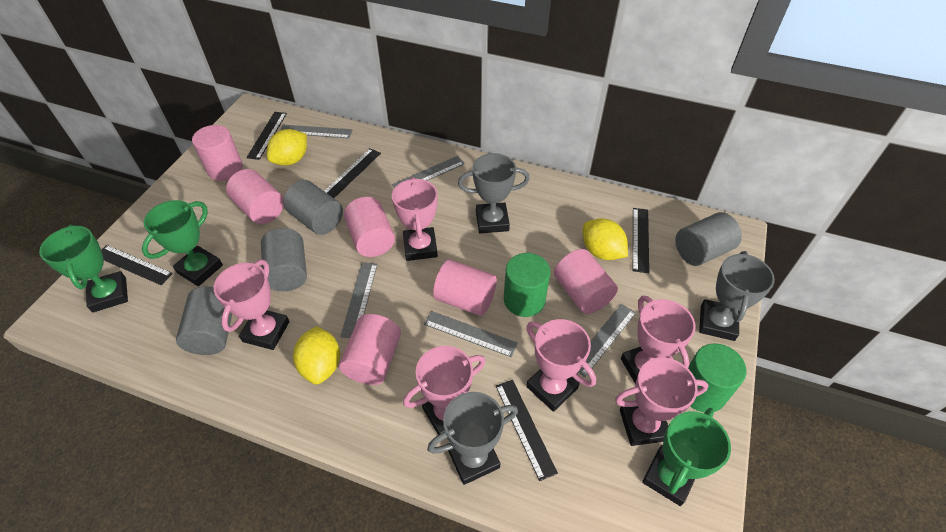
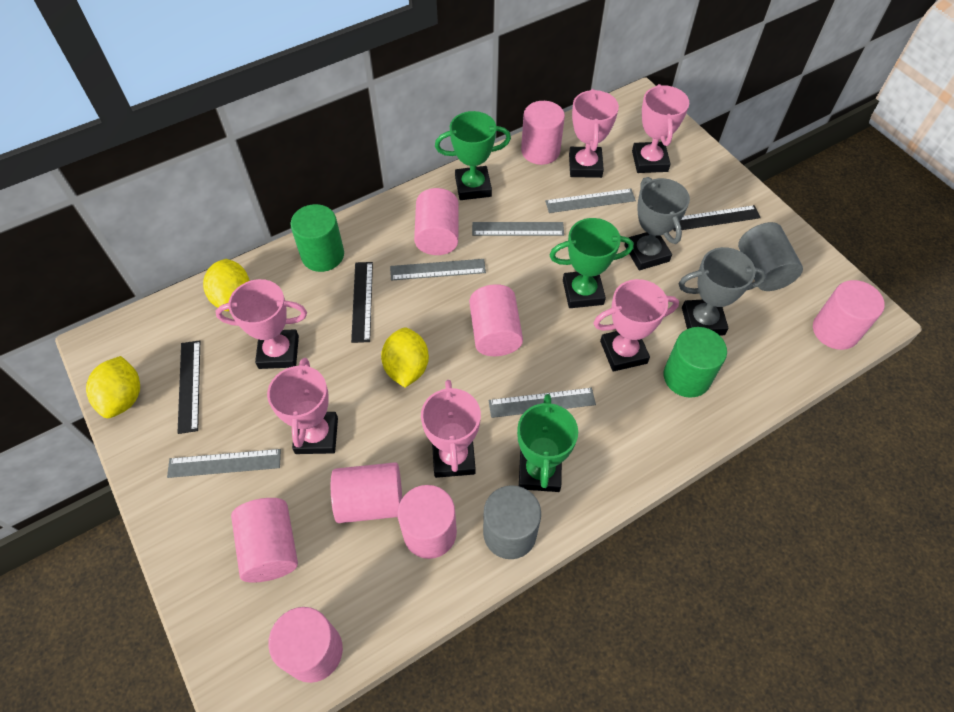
black ruler: 5 -> 3
grey cylinder: 4 -> 2
grey trophy: 3 -> 2
pink cylinder: 6 -> 8

